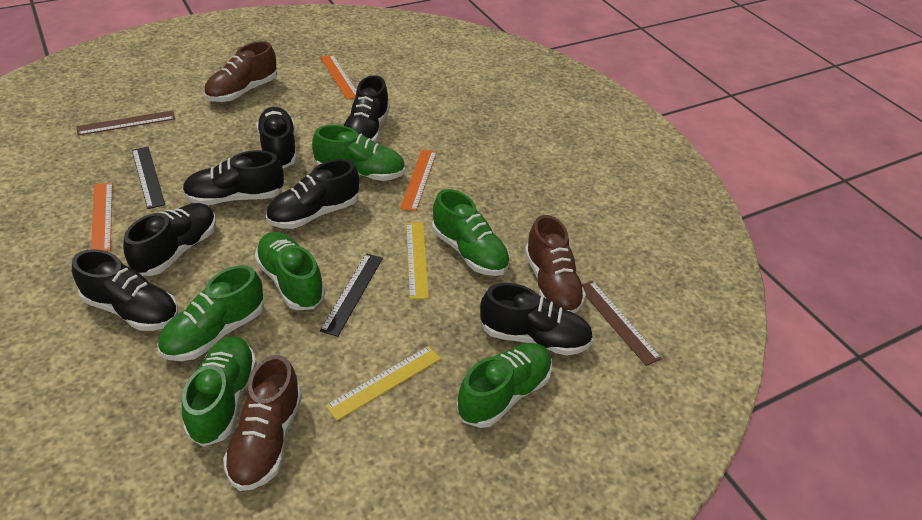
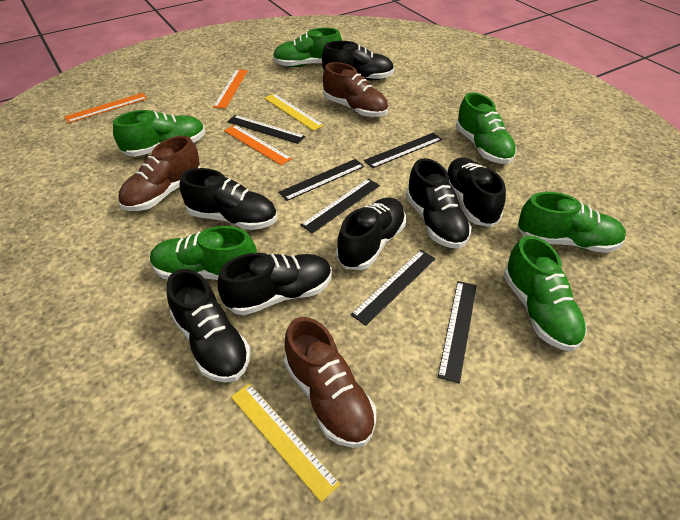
black ruler: 2 -> 6
brown ruler: 2 -> 0

